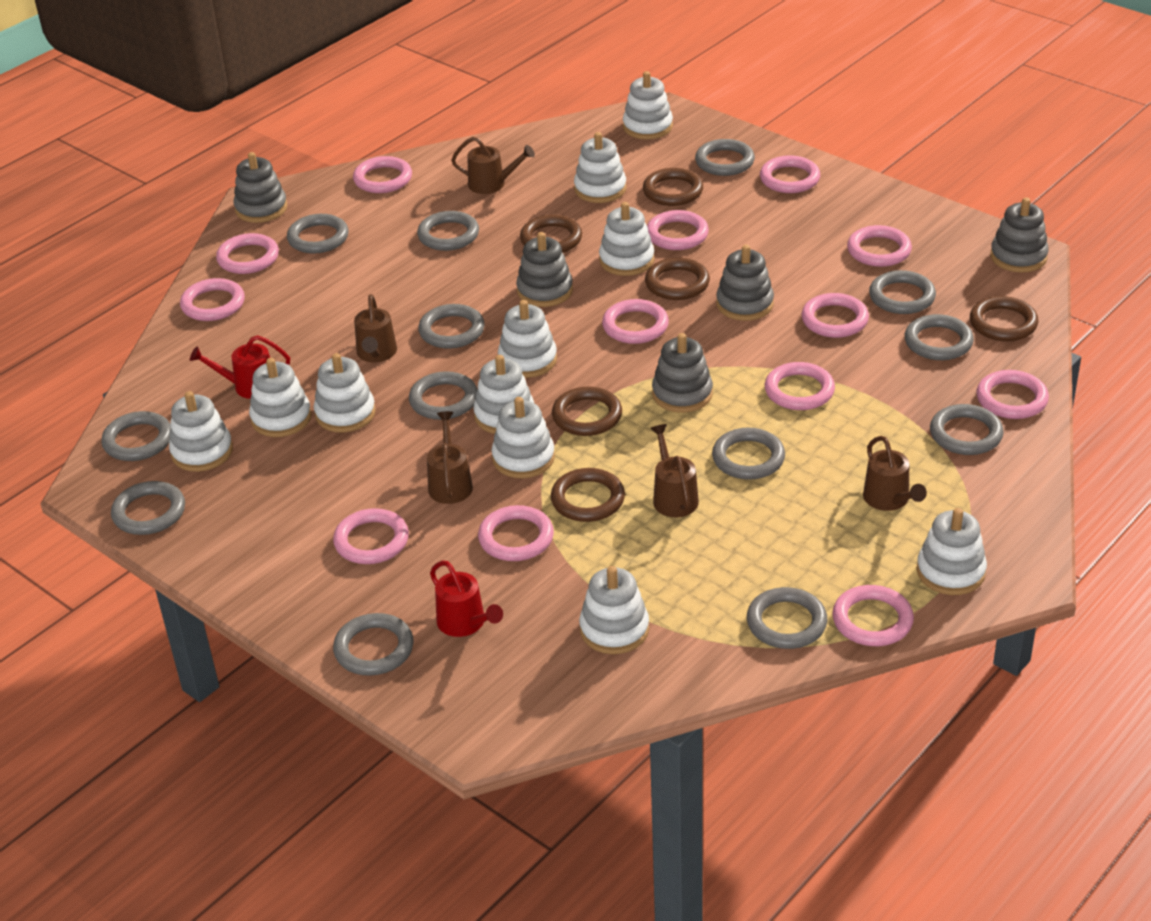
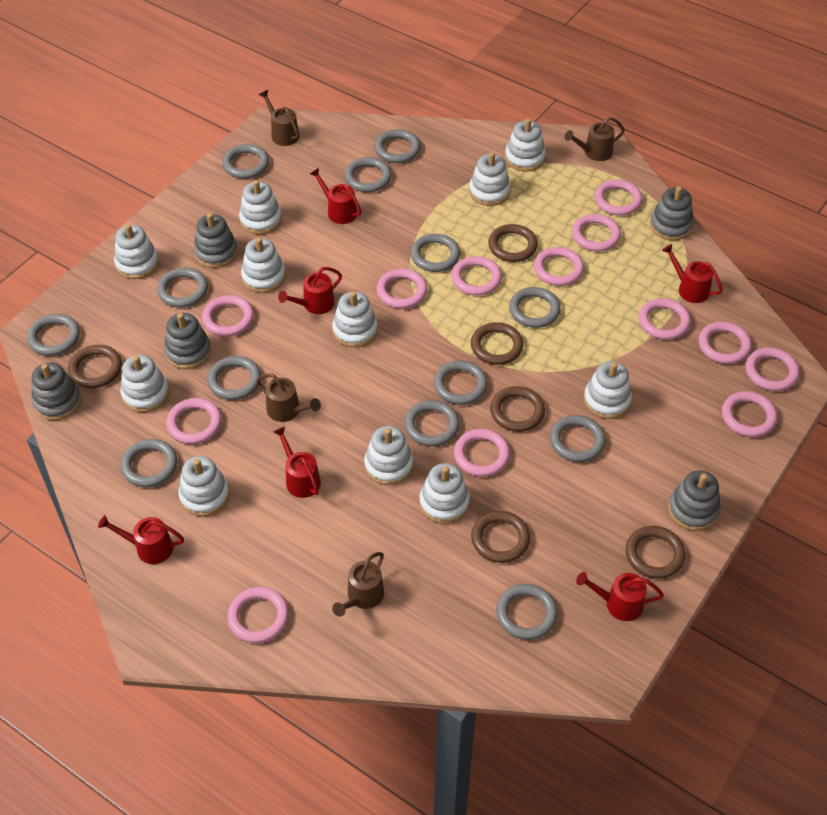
brown watering can: 5 -> 4
red watering can: 2 -> 6

